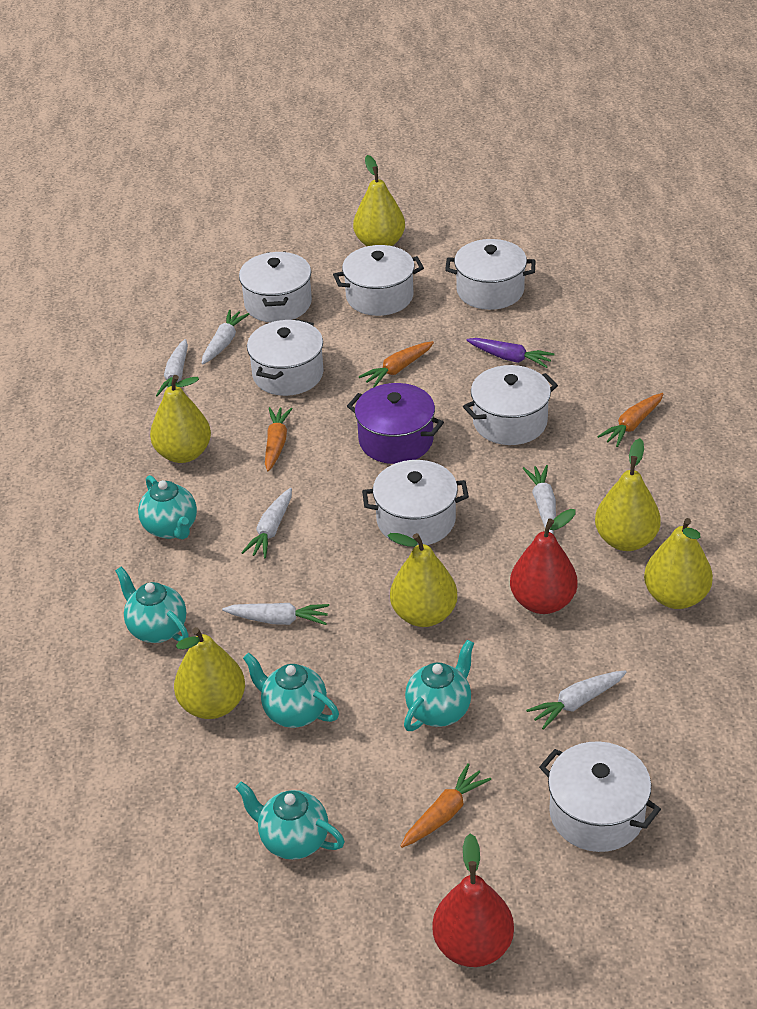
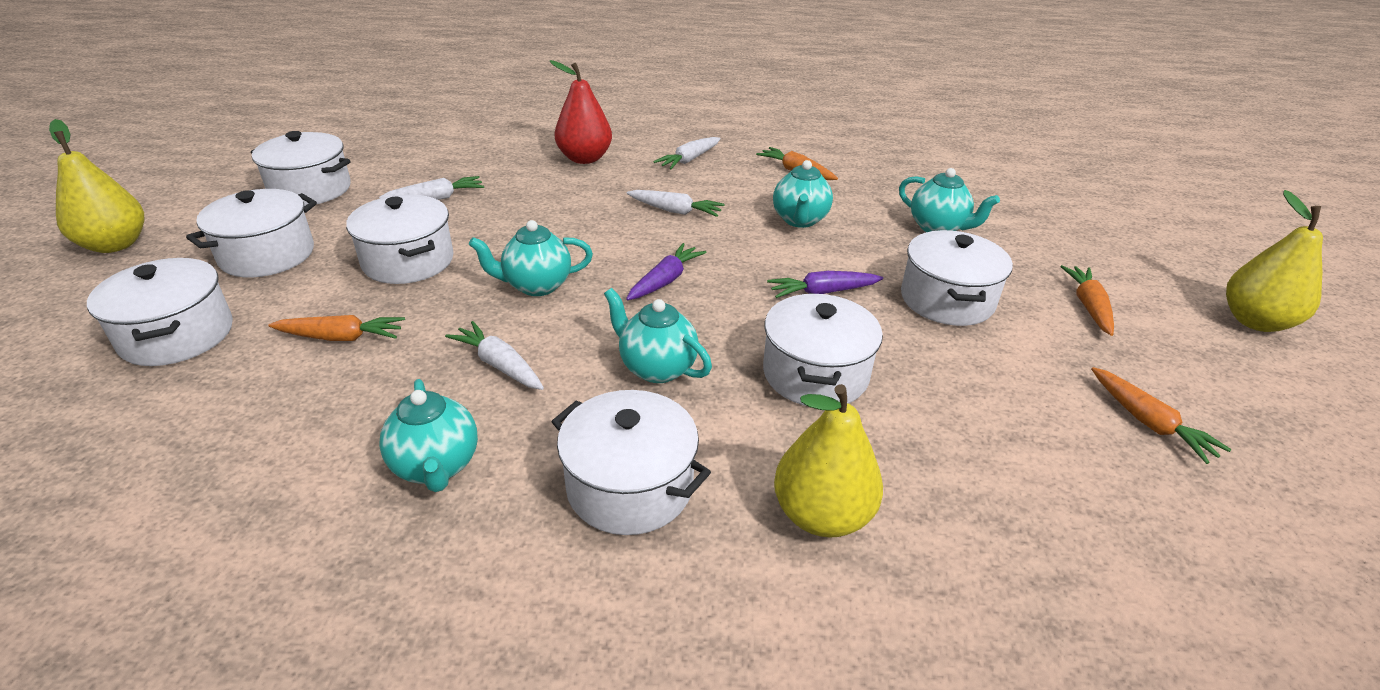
purple carrot: 1 -> 2
purple pot: 1 -> 0
red pear: 2 -> 1
white carrot: 6 -> 4
yellow pear: 6 -> 3

